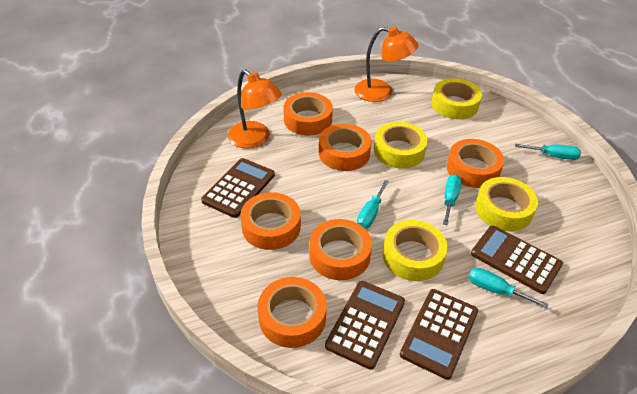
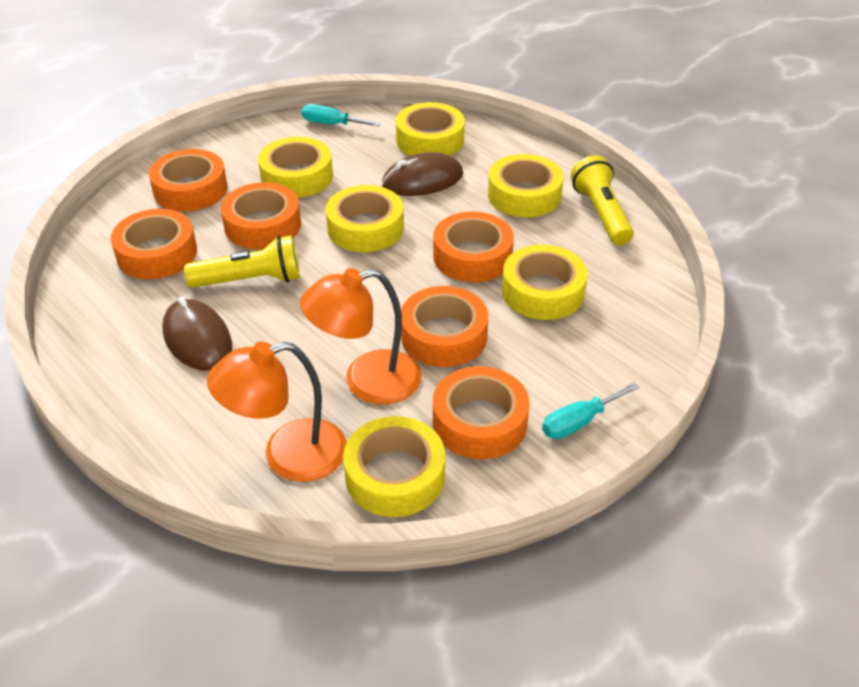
brown calculator: 4 -> 0
brown mouse: 0 -> 2
turquoise screwdriver: 4 -> 2
yellow flashlight: 0 -> 2
yellow tape: 4 -> 6

